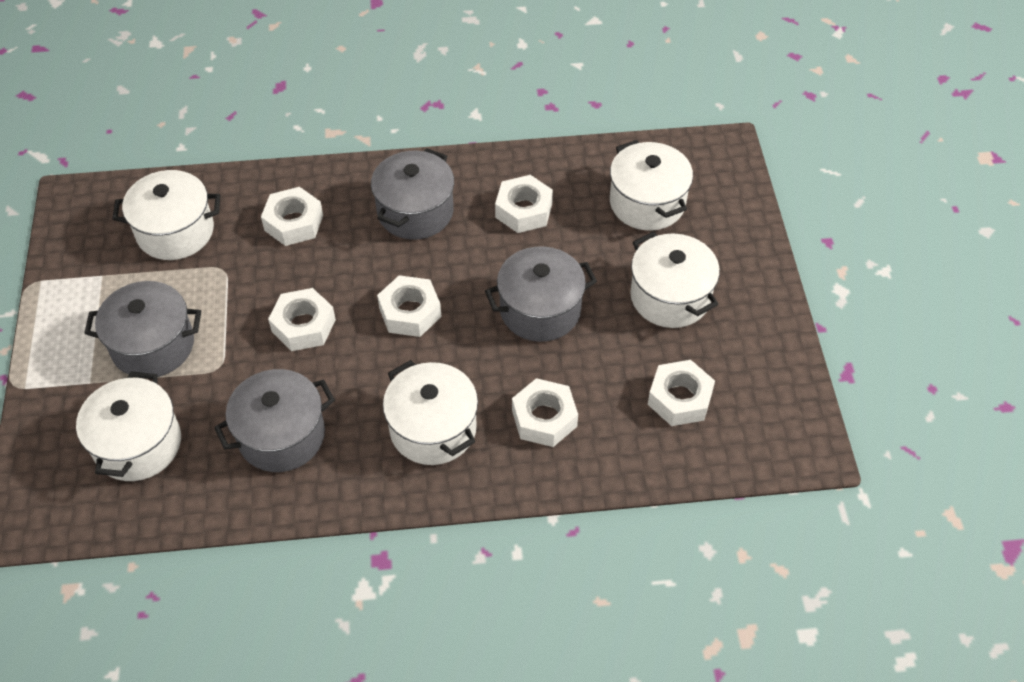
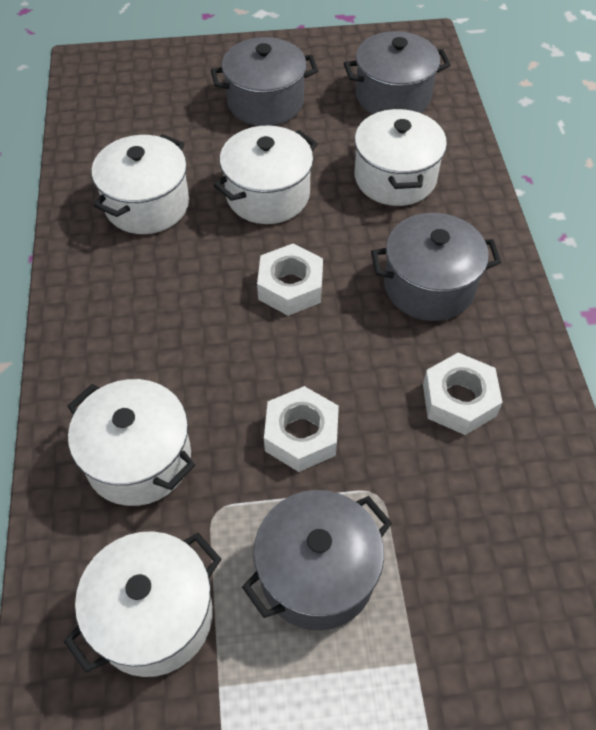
white nut: 6 -> 3

